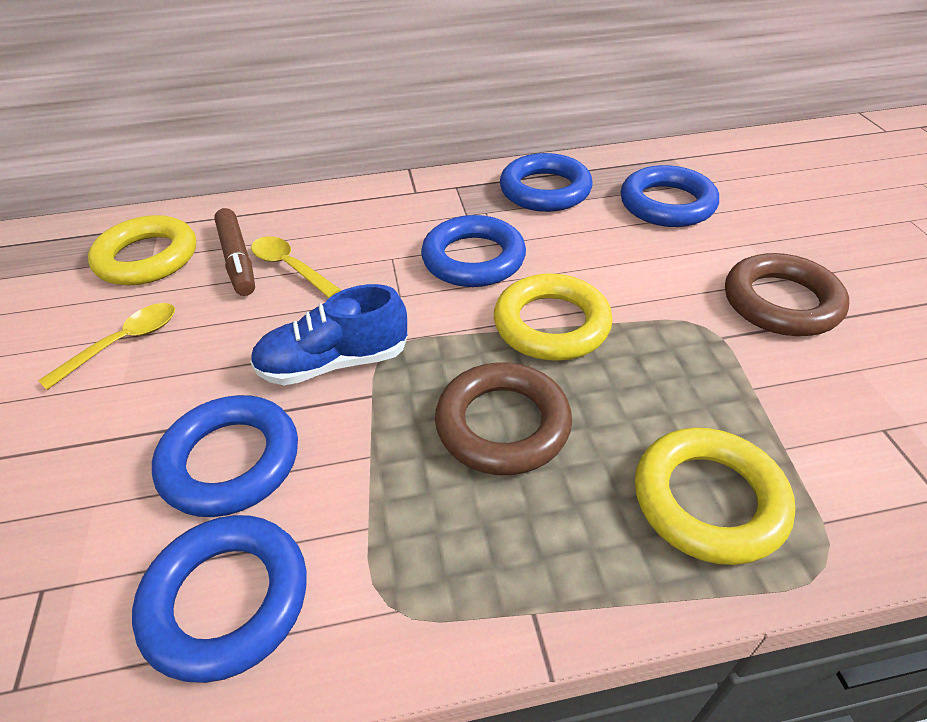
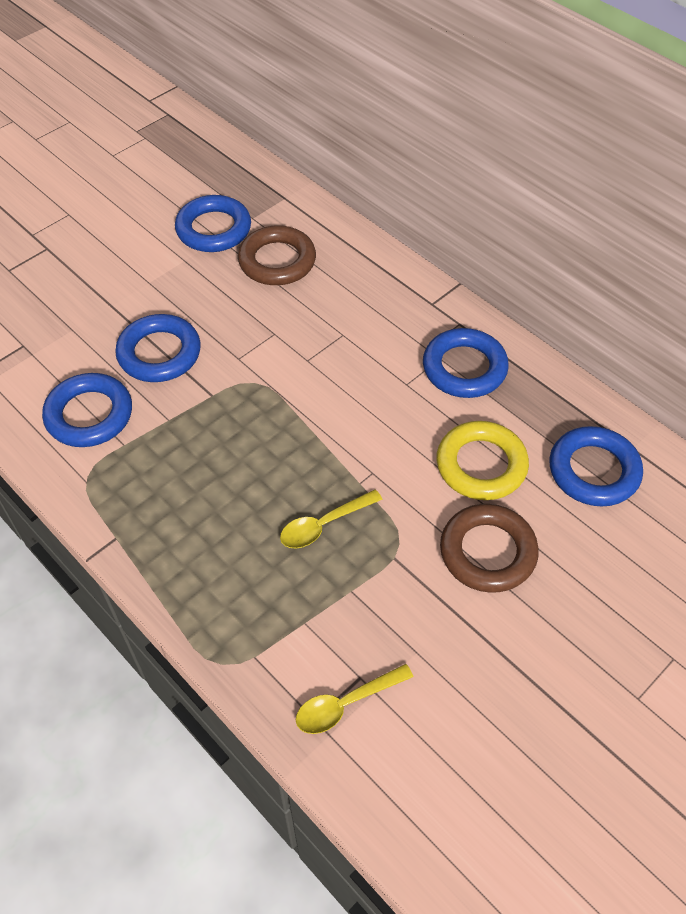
blue shoe: 1 -> 0
brown marker: 1 -> 0
yellow ring: 3 -> 1

